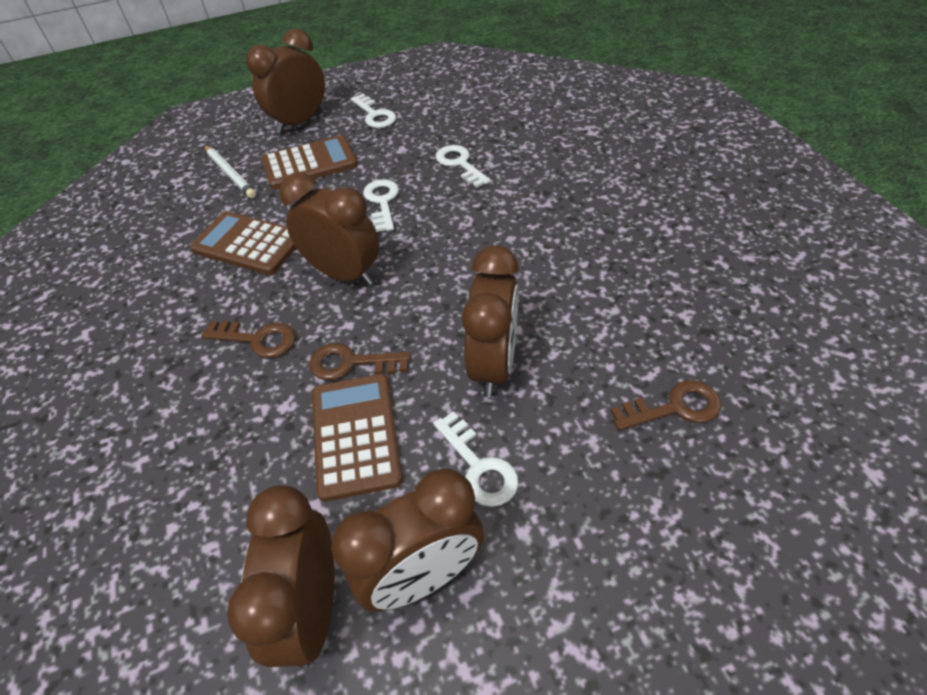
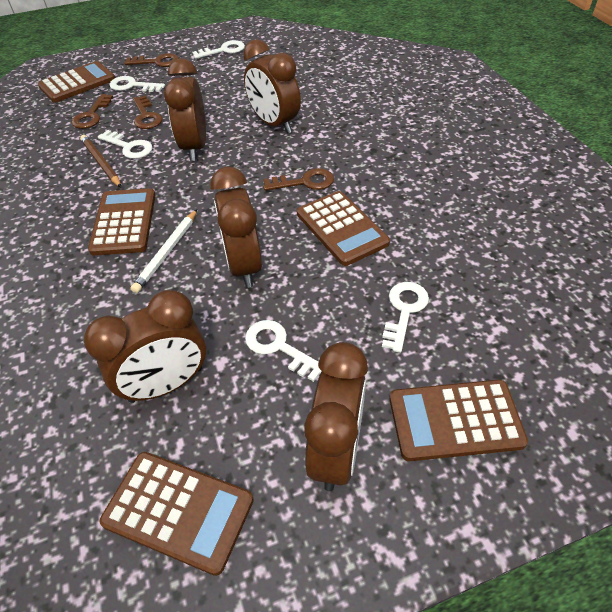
brown calculator: 3 -> 5
brown key: 3 -> 4
brown pencil: 0 -> 1
white key: 4 -> 5

